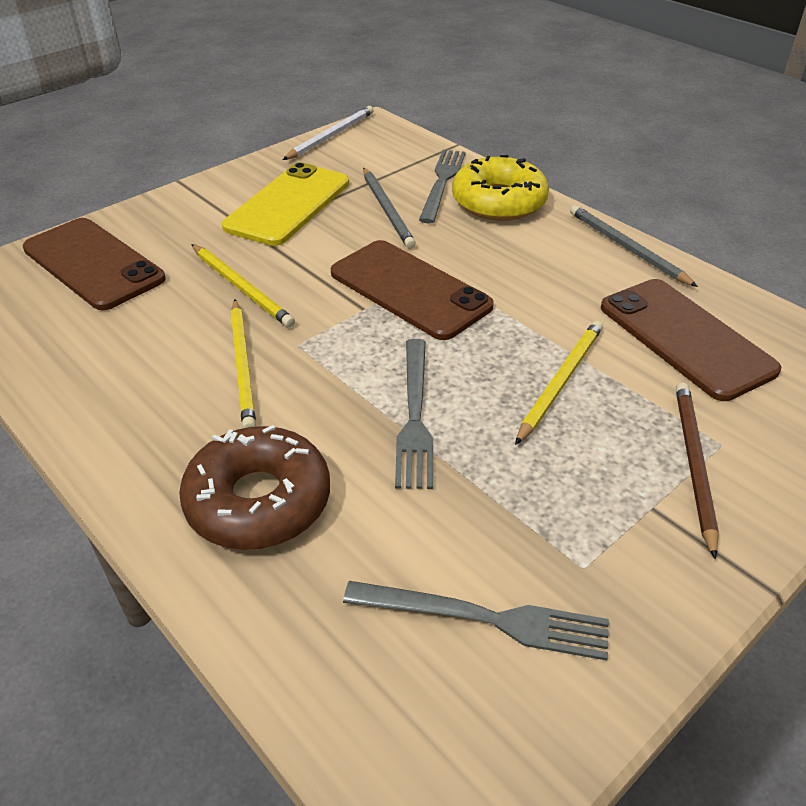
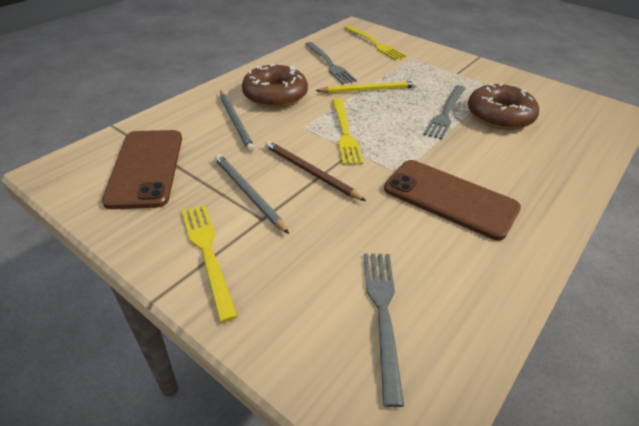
brown donut: 1 -> 2
brown phone: 3 -> 2
white pencil: 1 -> 0
yellow donut: 1 -> 0
yellow fork: 0 -> 3
yellow pencil: 3 -> 1
yellow phone: 1 -> 0

